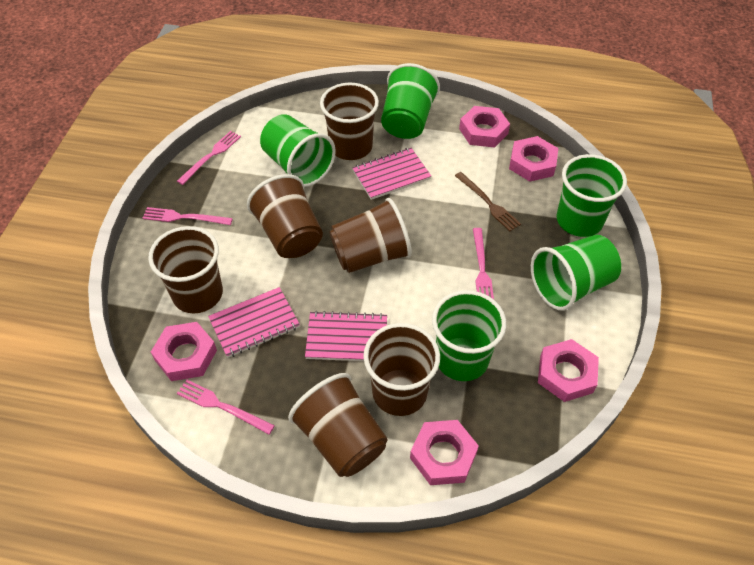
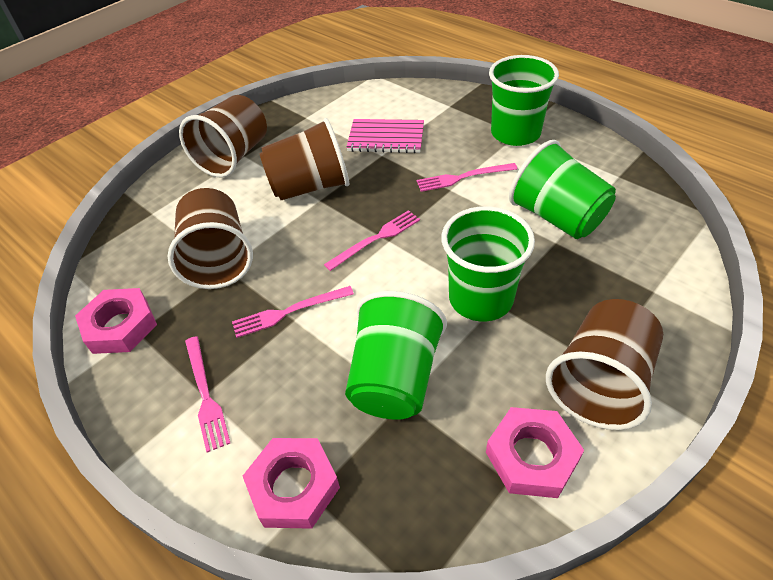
brown cup: 6 -> 4
brown fork: 1 -> 0
green cup: 5 -> 4
pink notebook: 3 -> 1
pink nut: 5 -> 3

